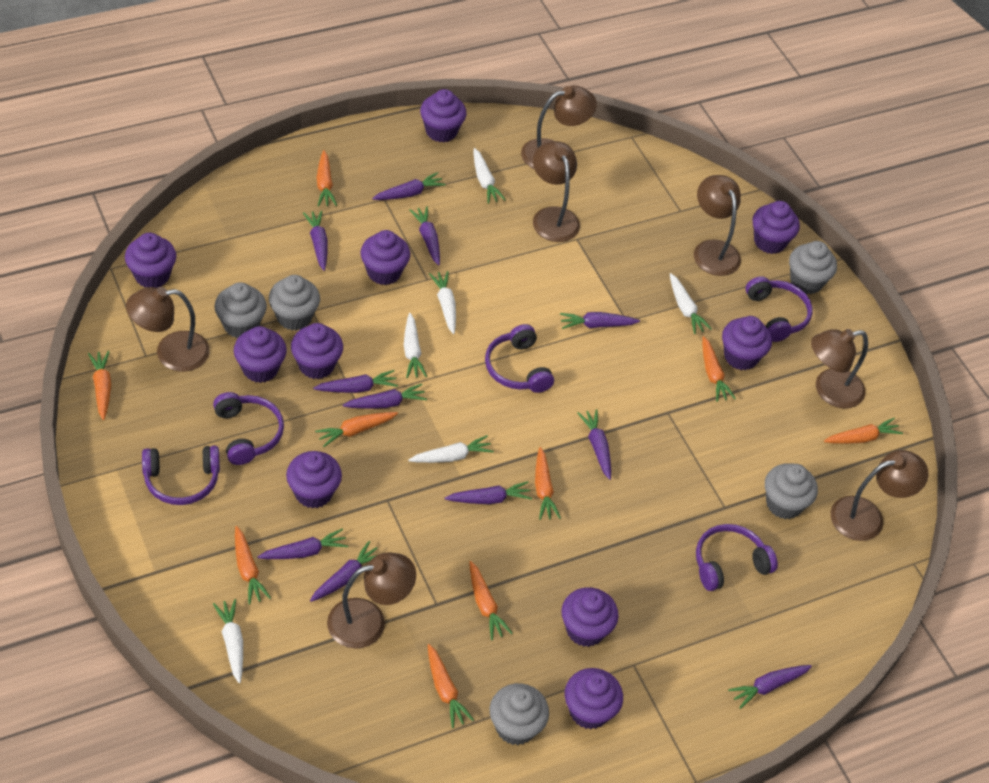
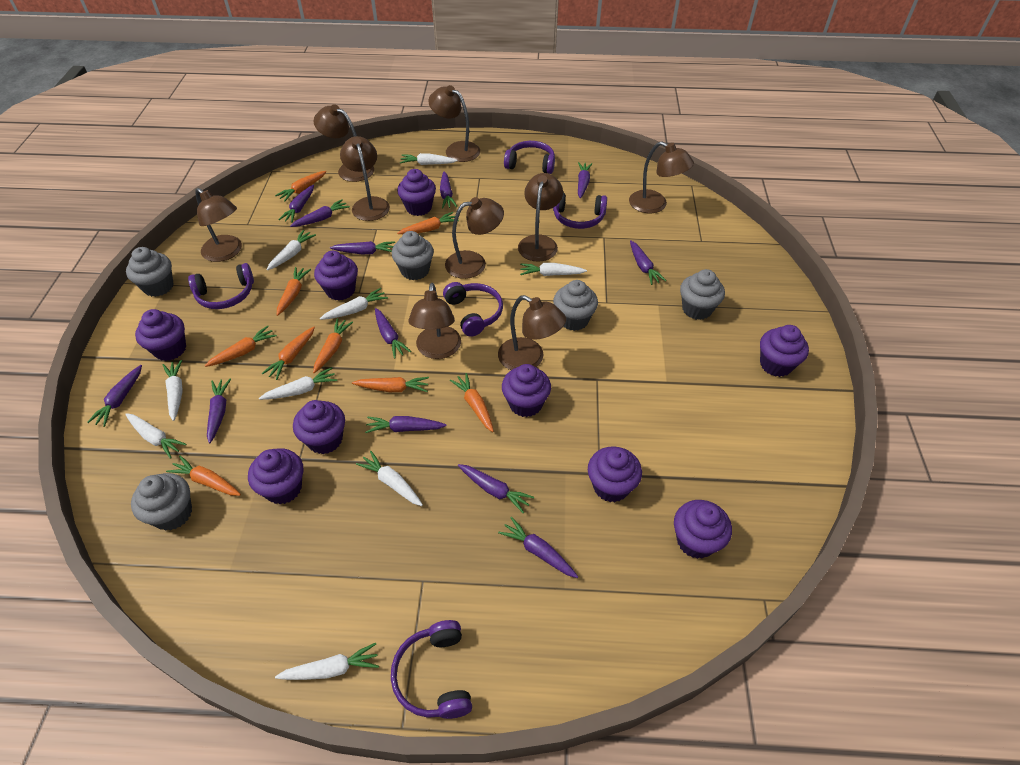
brown lamp: 7 -> 9
purple carrot: 11 -> 12
purple cupcake: 10 -> 9
white carrot: 6 -> 9

